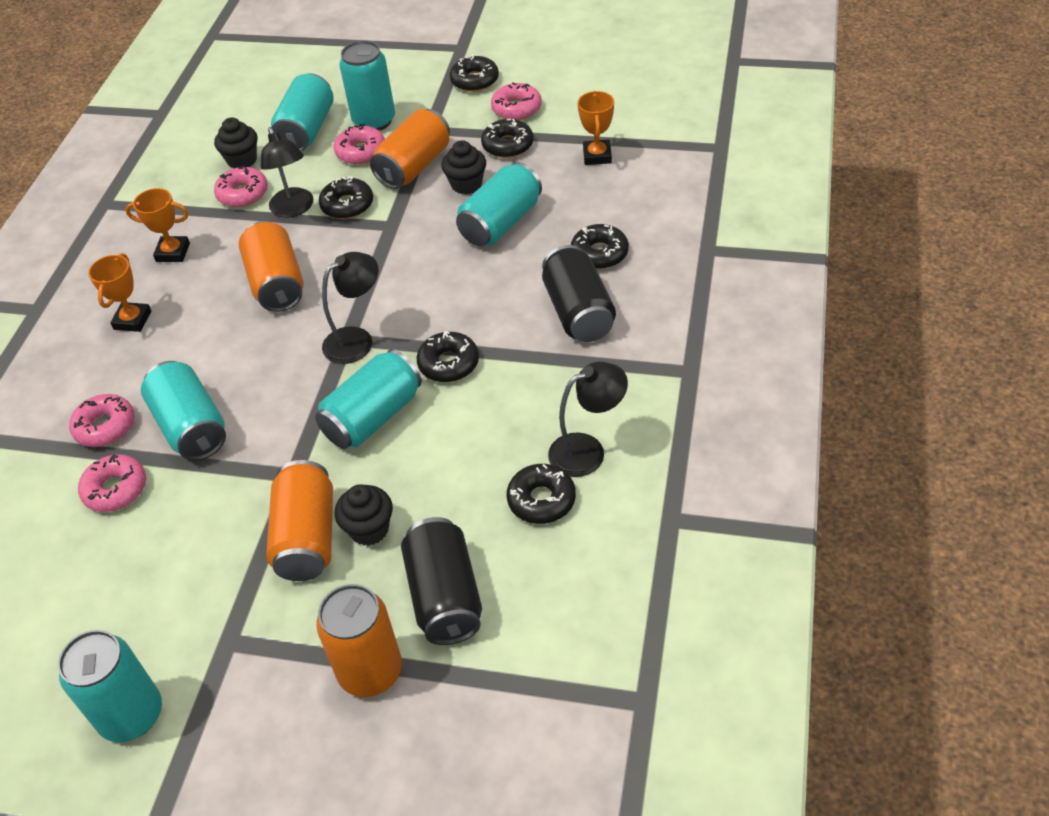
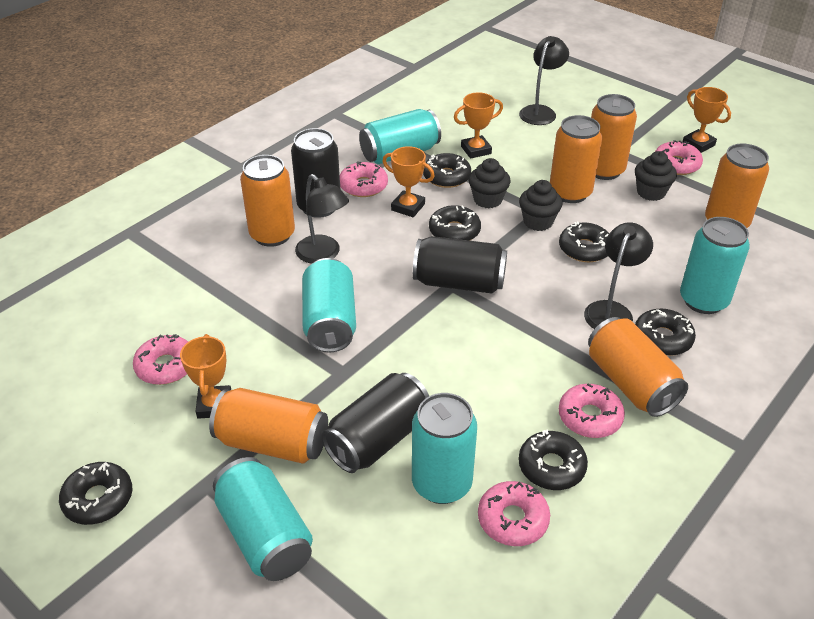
black can: 2 -> 3
orange can: 4 -> 6
orange trophy: 3 -> 4
turquoise can: 6 -> 5

